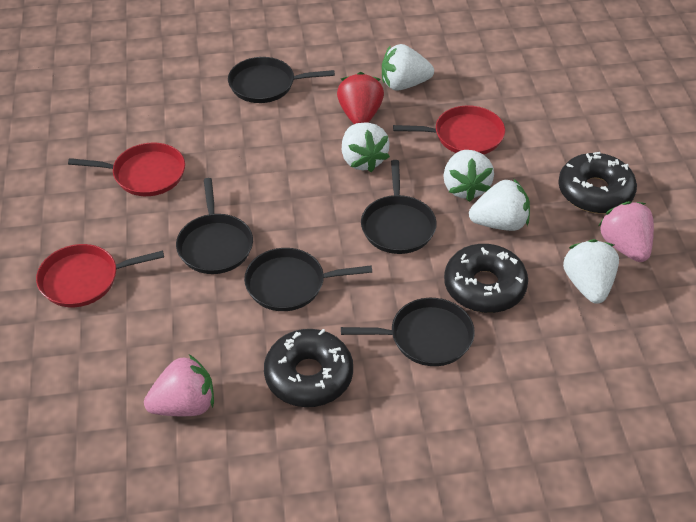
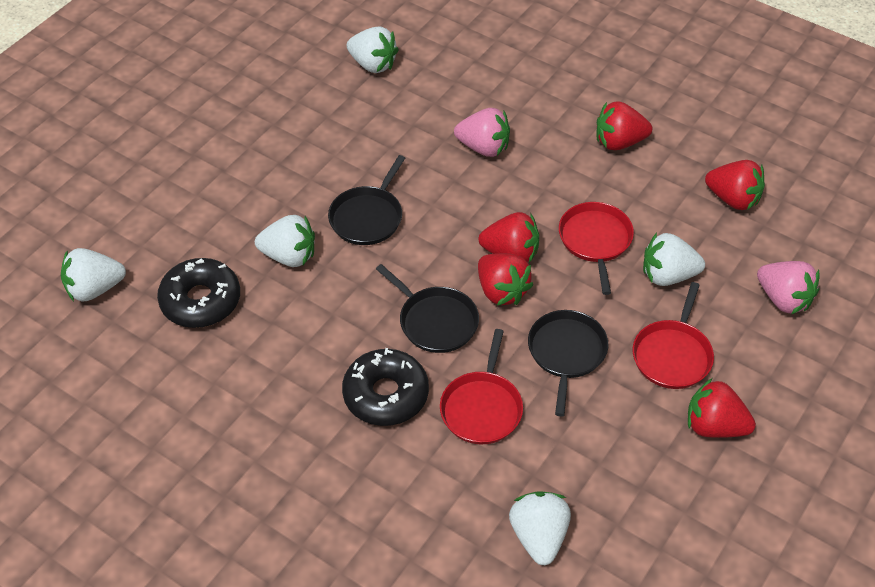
black donut: 3 -> 2
black pan: 5 -> 3
red strawberry: 1 -> 5

